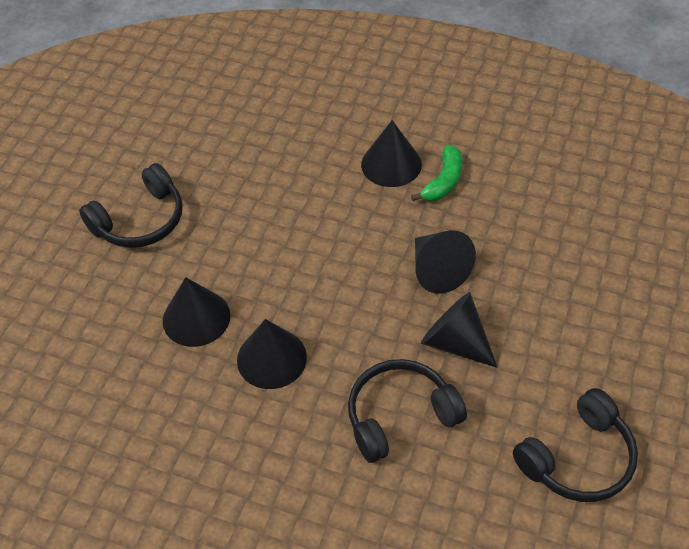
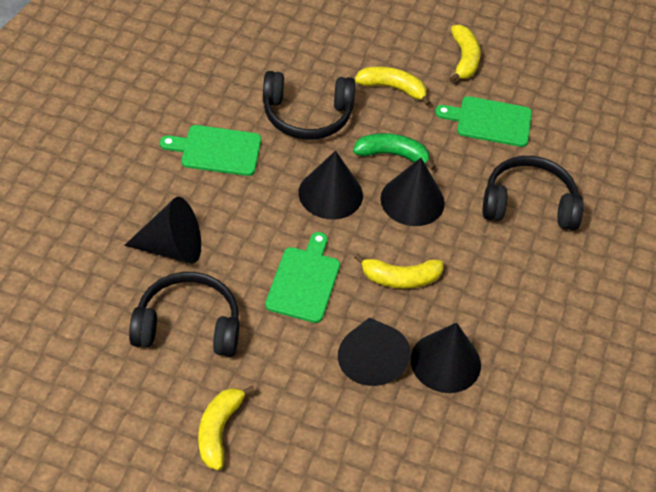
green cutting board: 0 -> 3
yellow banana: 0 -> 4

